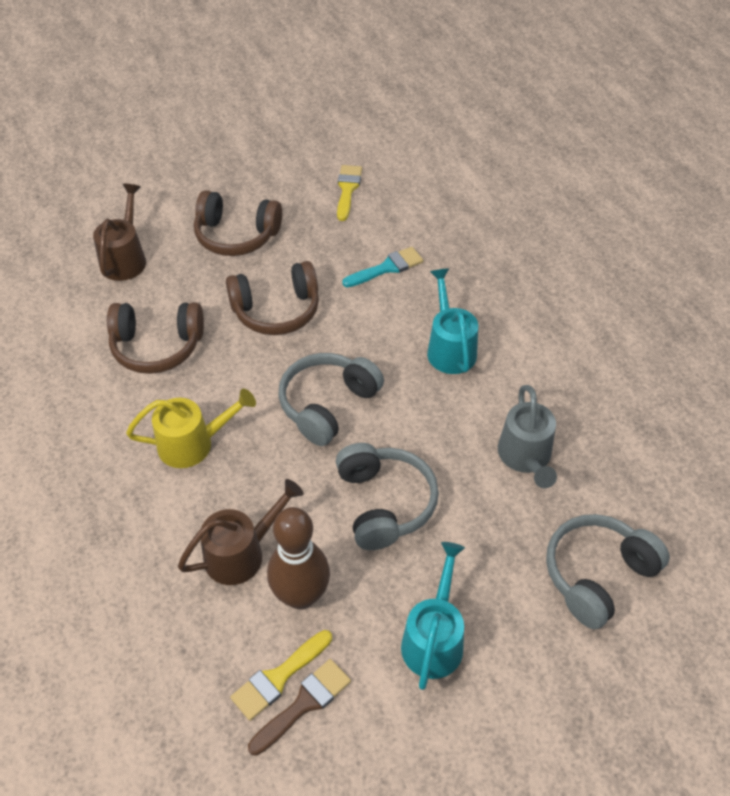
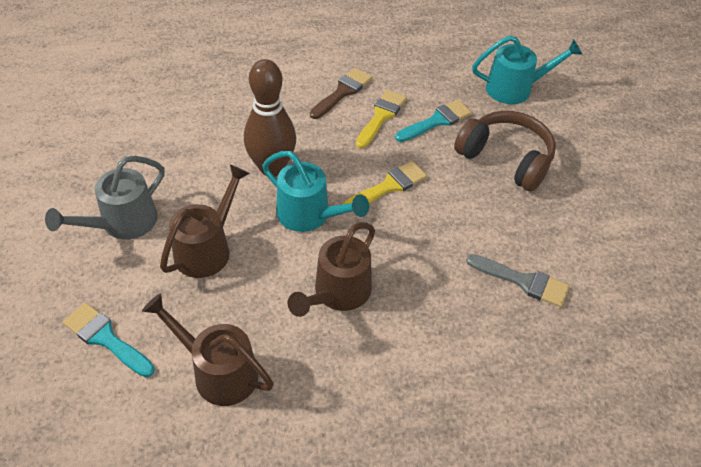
brown headphones: 3 -> 1
brown watering can: 2 -> 3
grey brush: 0 -> 1
grey headphones: 3 -> 0
turquoise brush: 1 -> 2
yellow watering can: 1 -> 0

